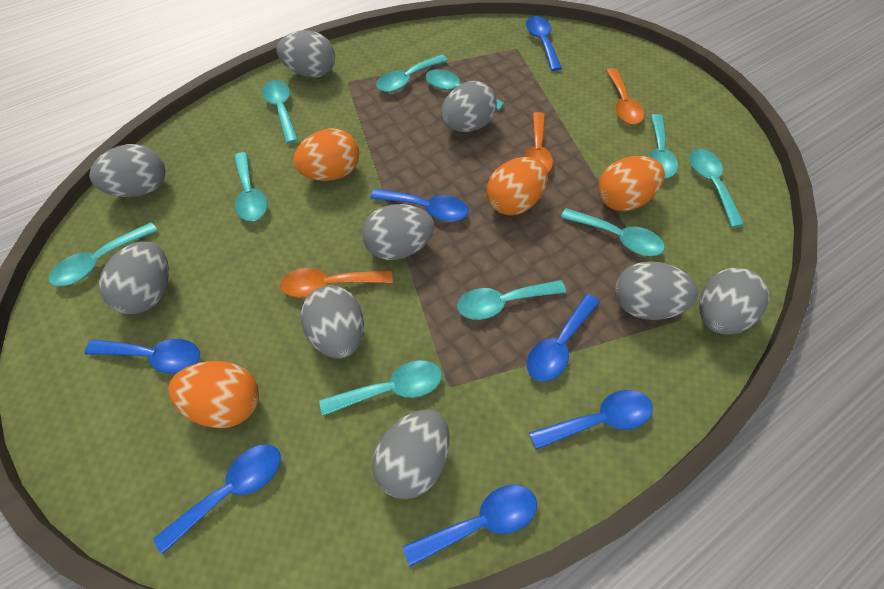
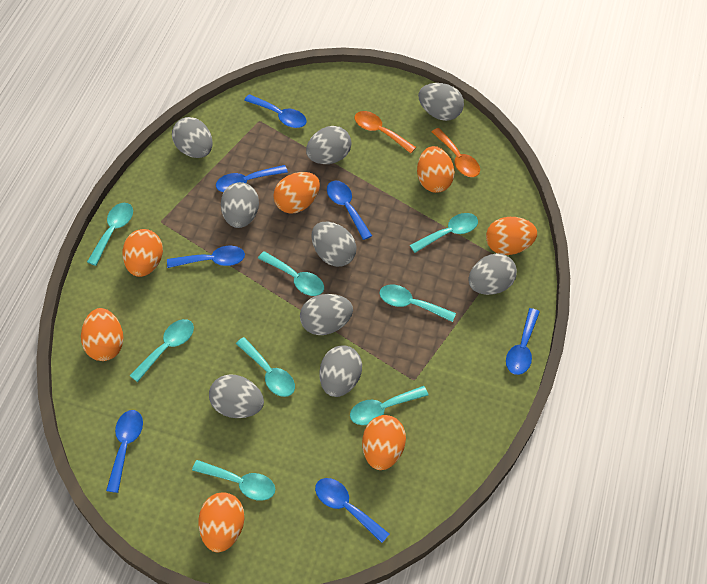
orange egg: 4 -> 7
orange spoon: 3 -> 2
turquoise spoon: 10 -> 8

